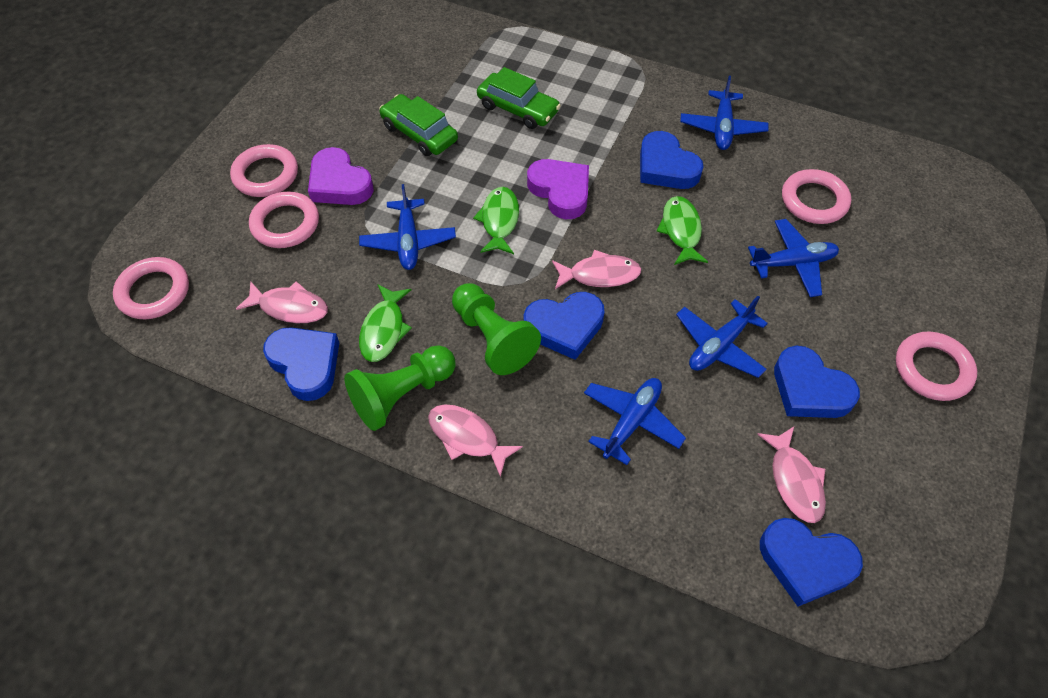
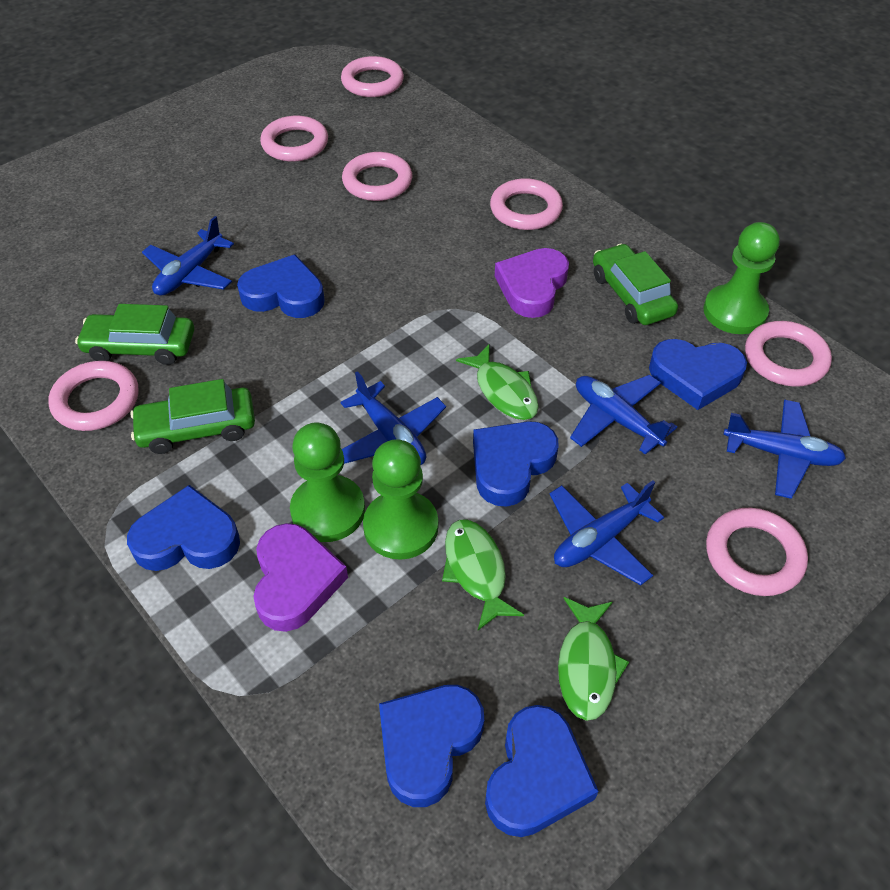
blue heart: 5 -> 6
green car: 2 -> 3
green pawn: 2 -> 3
pink fish: 4 -> 0
pink ring: 5 -> 7

